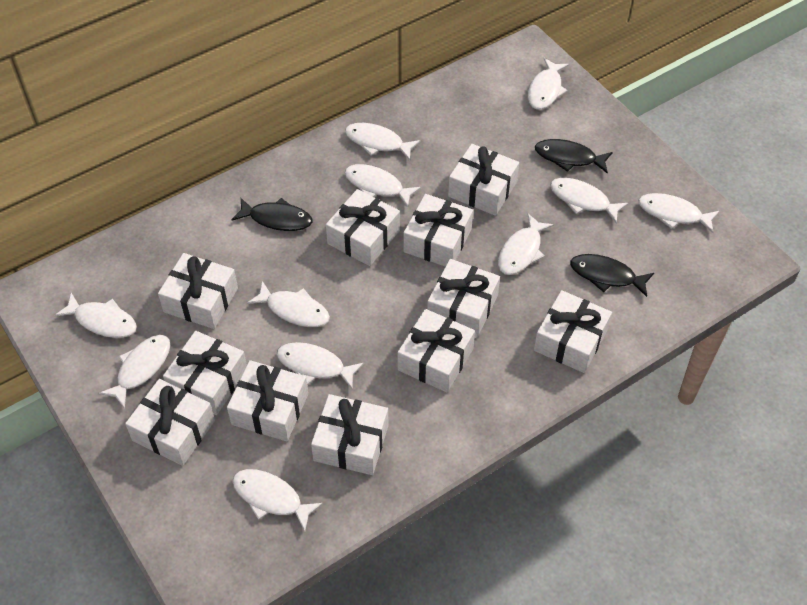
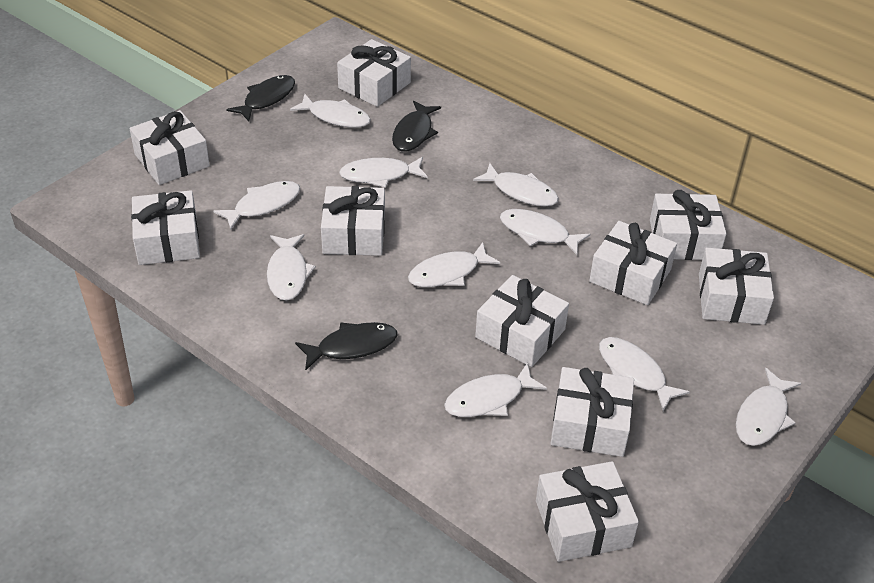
white fish: 11 -> 10
white gift: 11 -> 10

